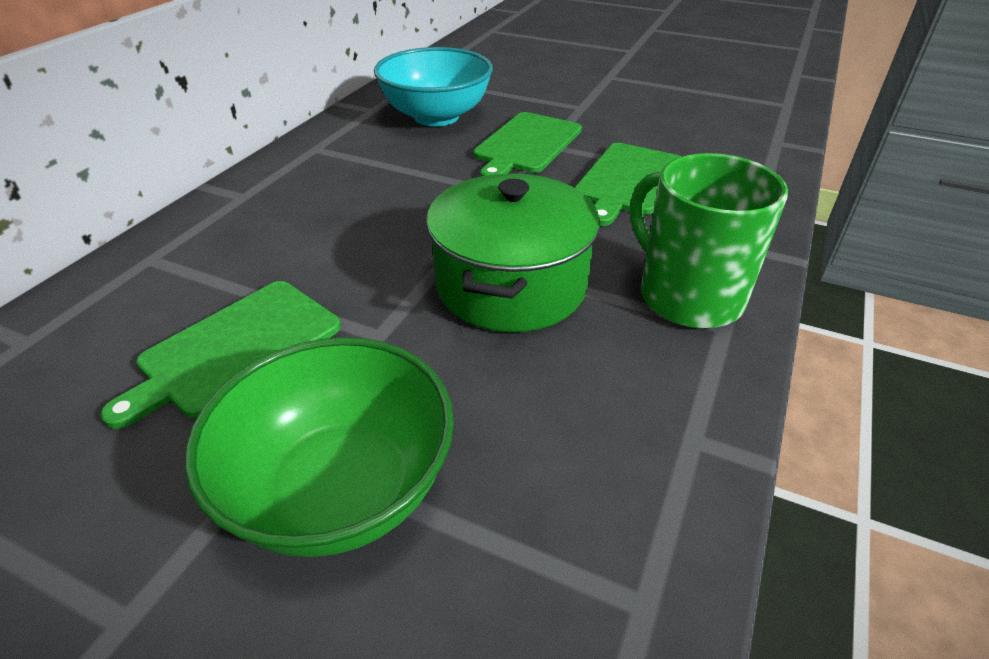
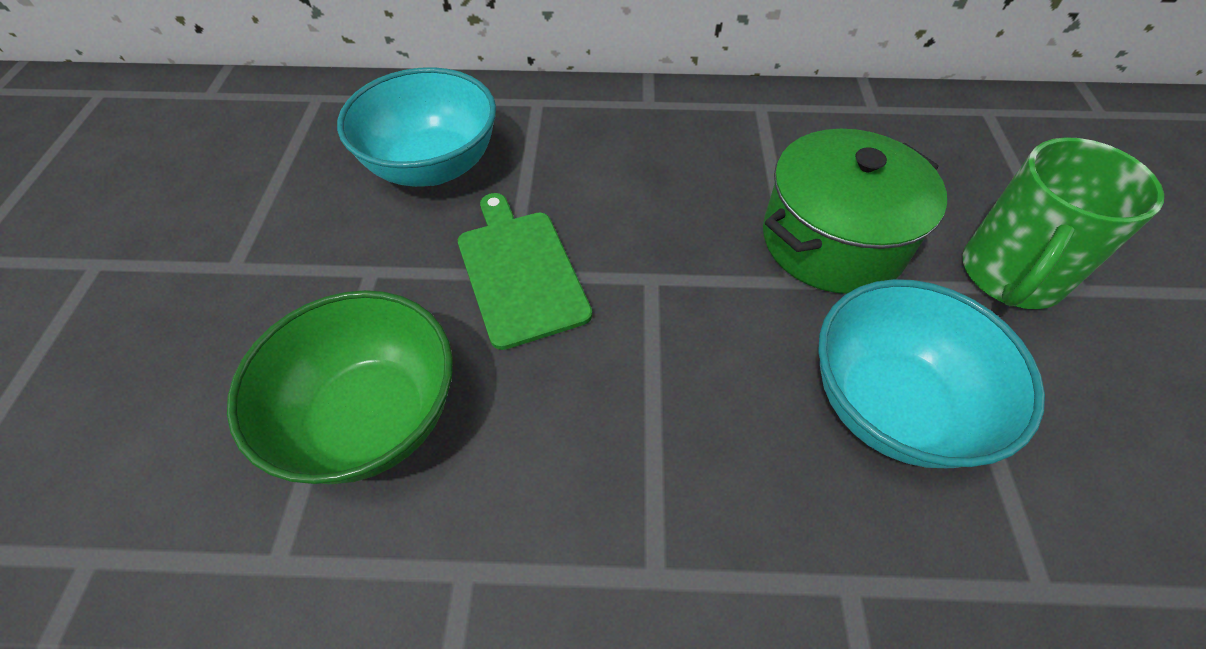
green cutting board: 3 -> 1
turquoise bowl: 1 -> 2

